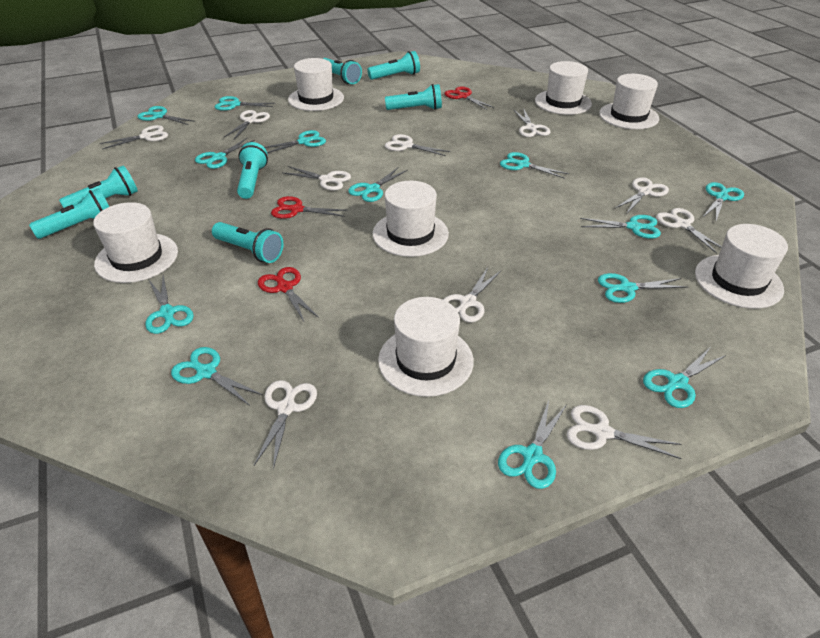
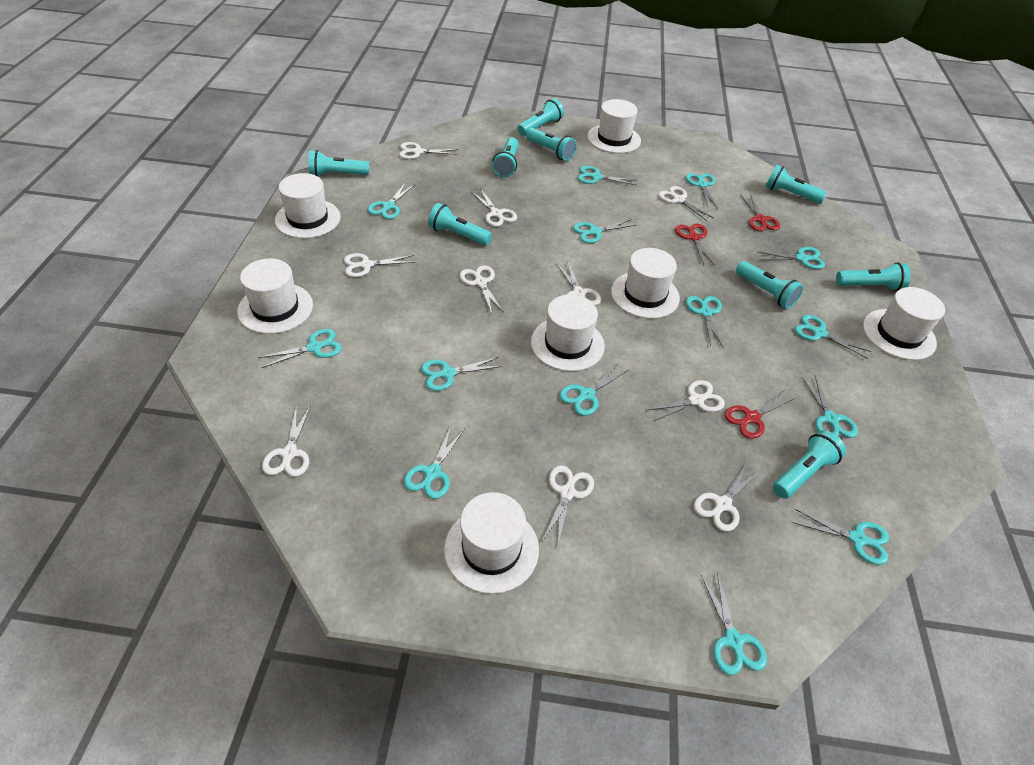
turquoise flashlight: 7 -> 9
turquoise scissors: 13 -> 14

